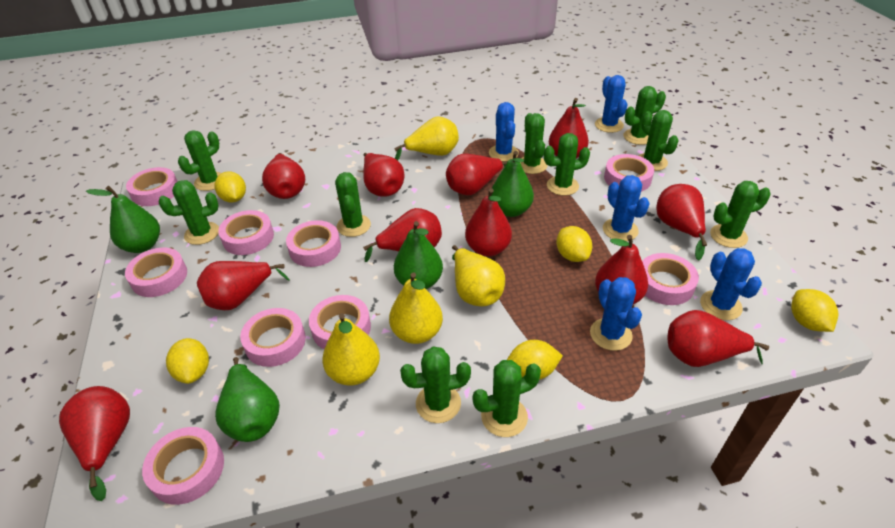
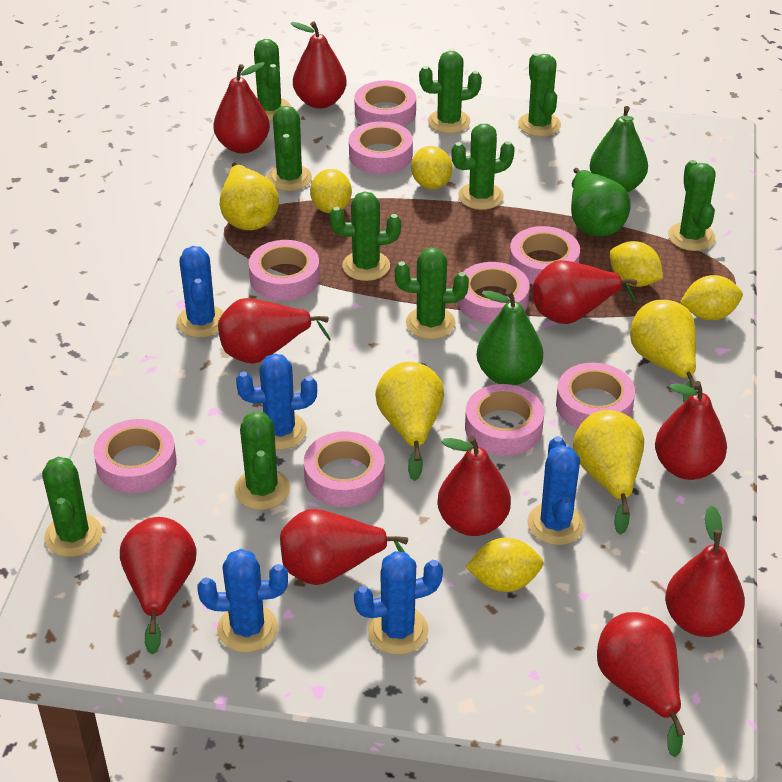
green pear: 4 -> 3
red pear: 11 -> 10

